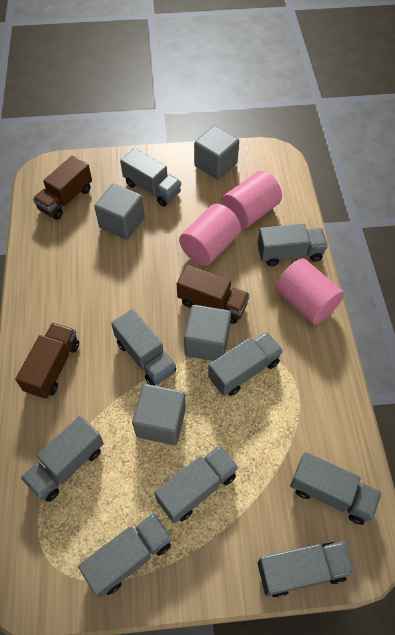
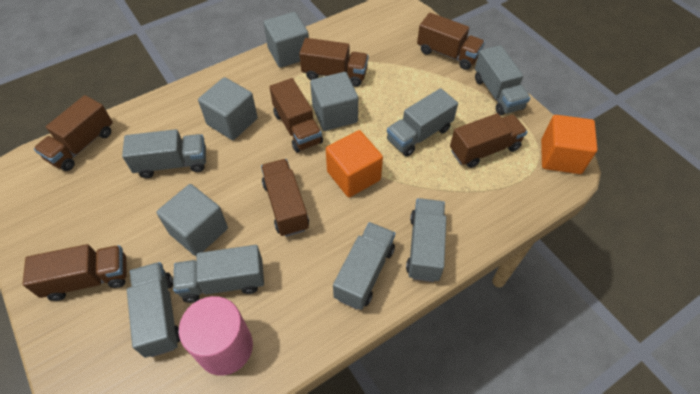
brown truck: 3 -> 7
grey truck: 9 -> 7
orange cube: 0 -> 2
pink cylinder: 3 -> 1

